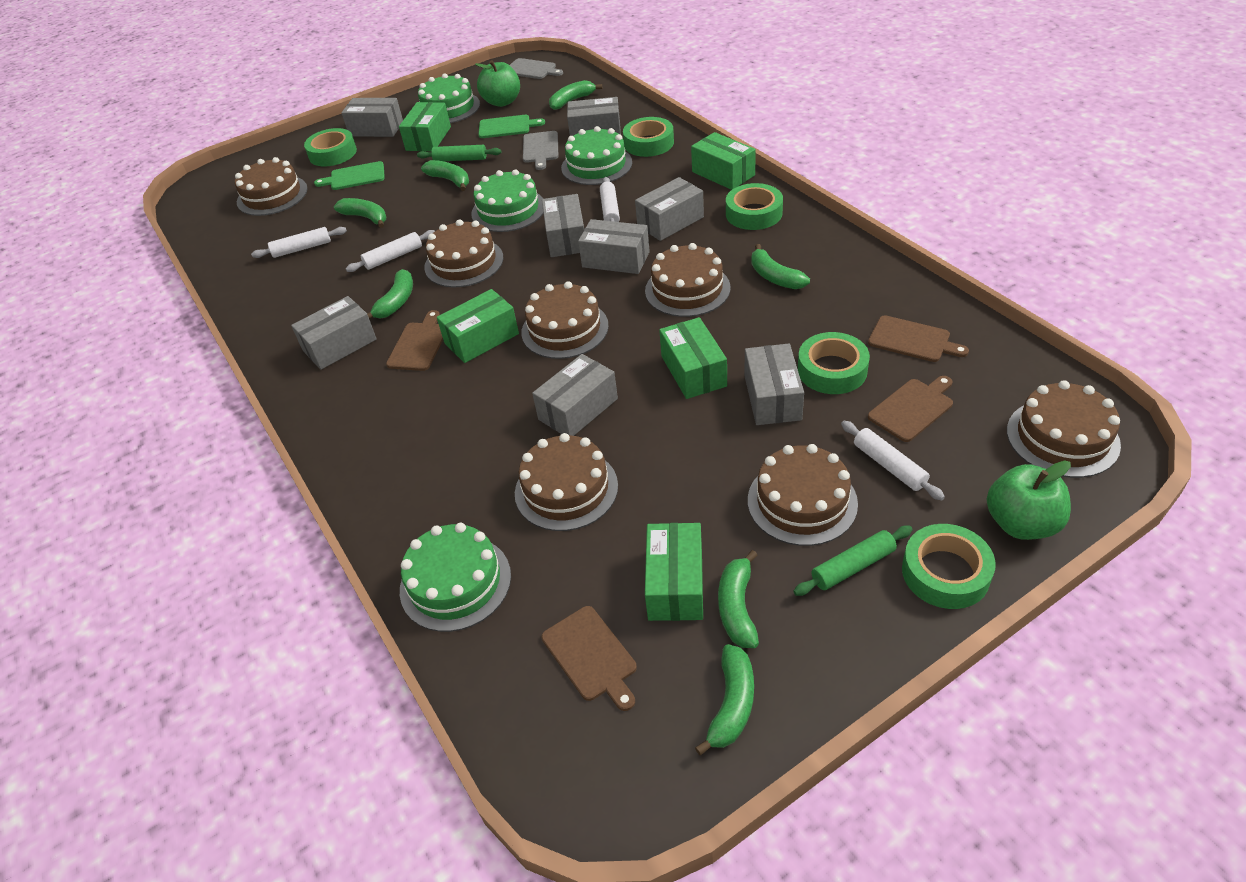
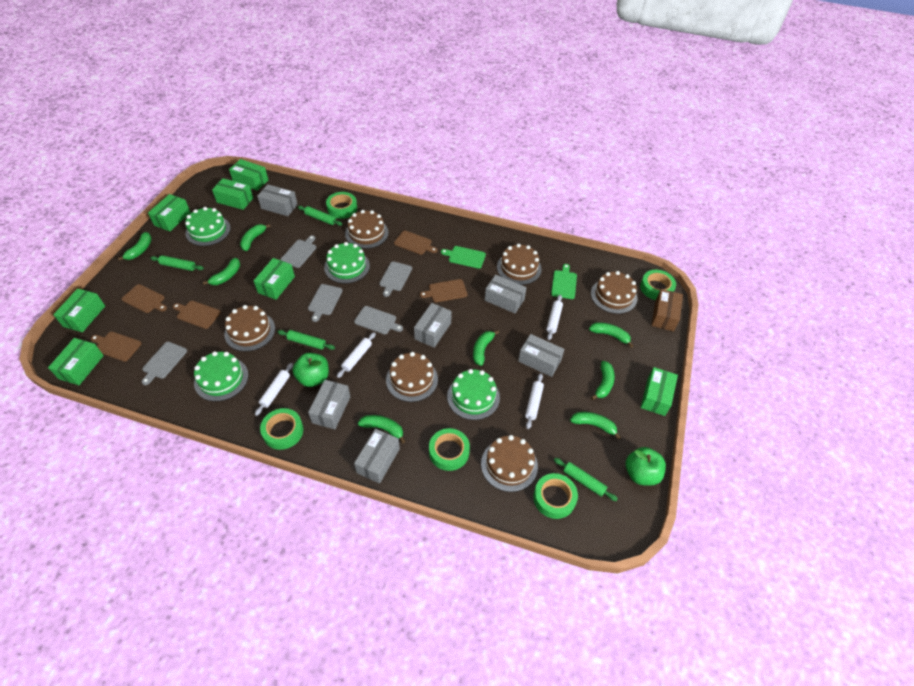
brown box: 0 -> 1
brown cake: 7 -> 6
brown cutting board: 4 -> 5
green banana: 7 -> 8
green box: 5 -> 7
green rolling pin: 2 -> 4
grey box: 8 -> 6
grey cutting board: 2 -> 5

